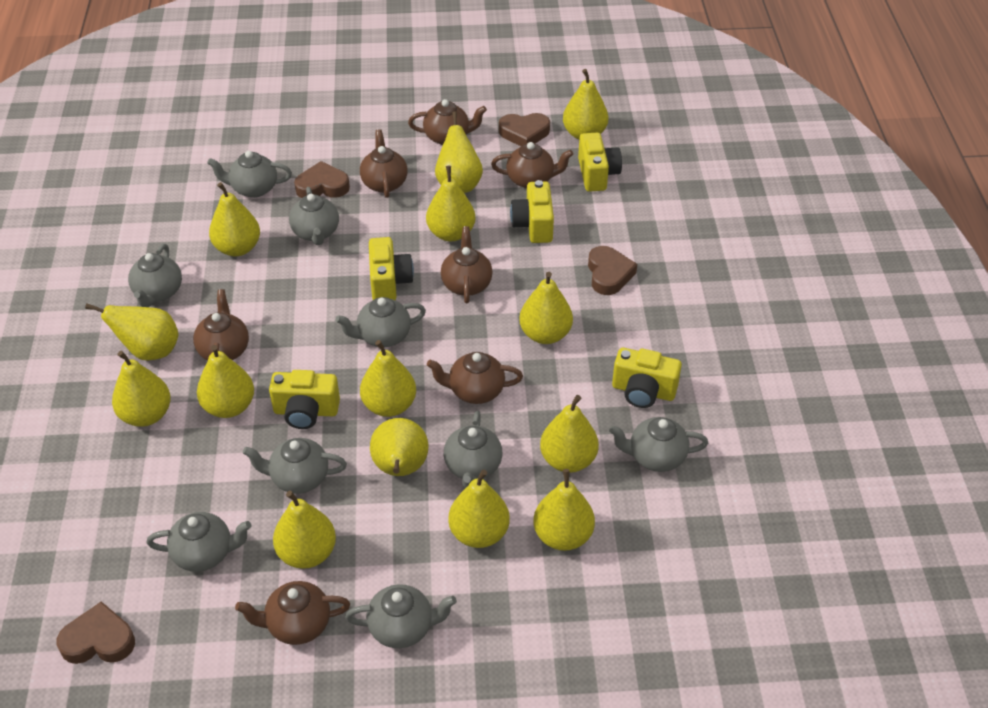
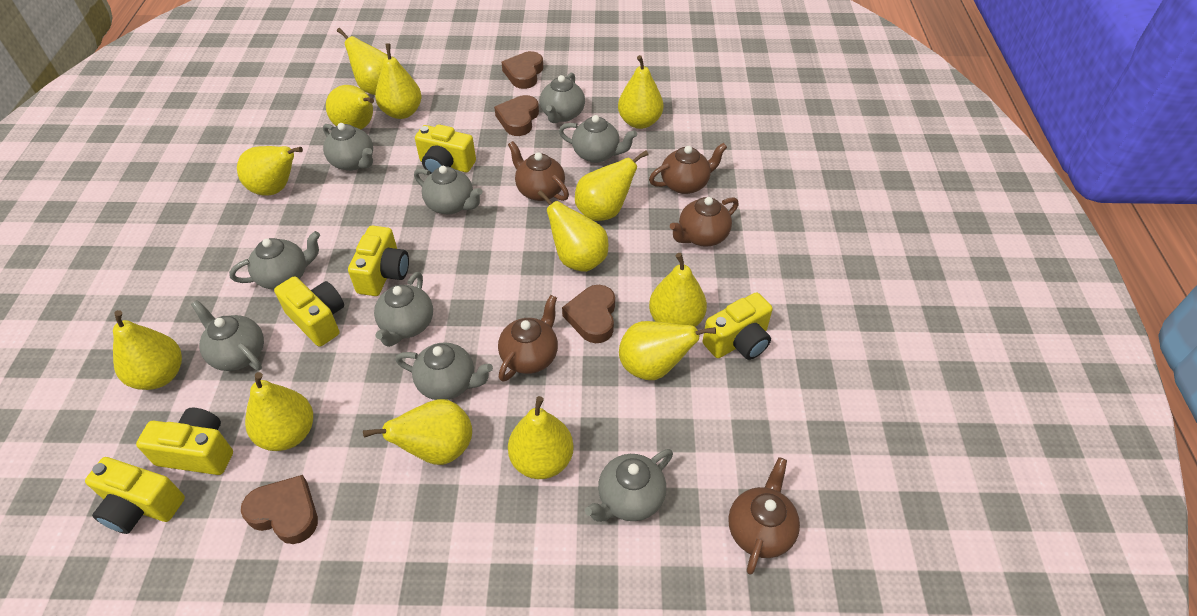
brown teapot: 7 -> 5
yellow camera: 5 -> 6
yellow pear: 14 -> 13

